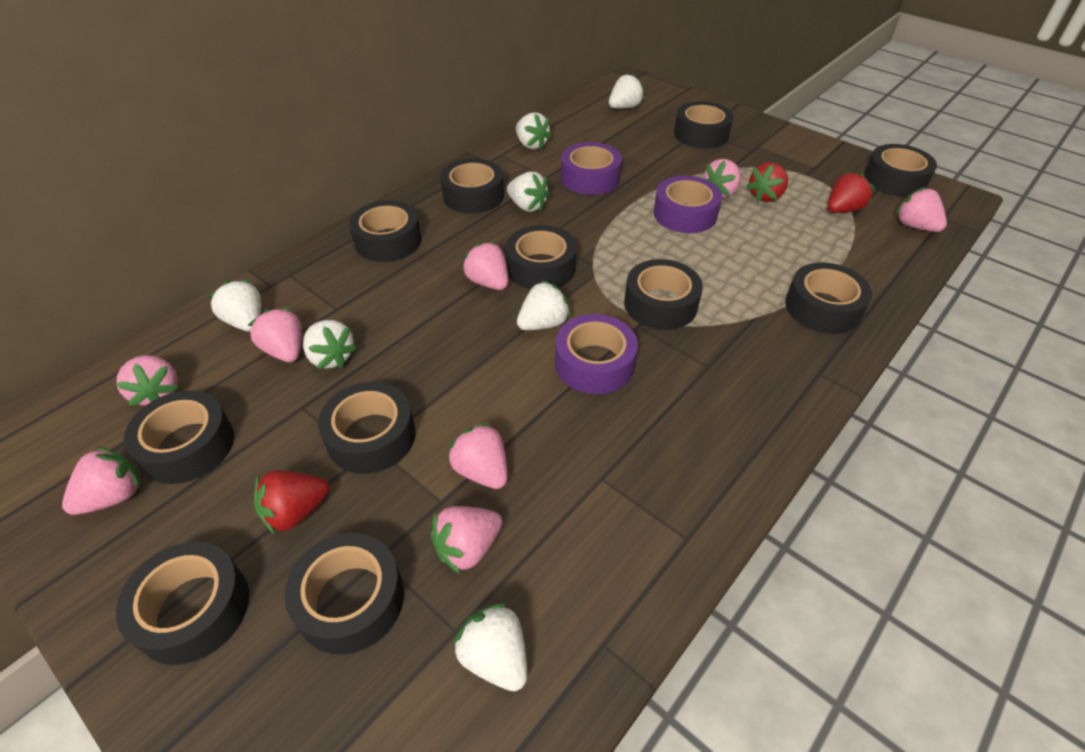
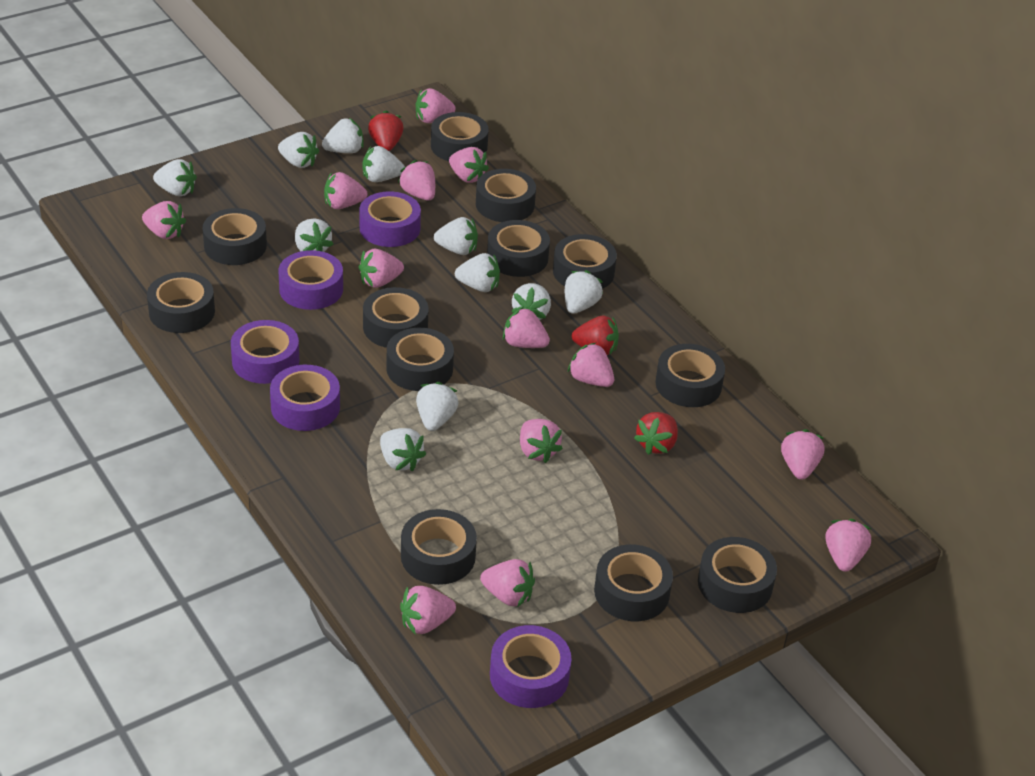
black tape: 11 -> 12
pink strawberry: 8 -> 13
purple tape: 3 -> 5
white strawberry: 7 -> 11

